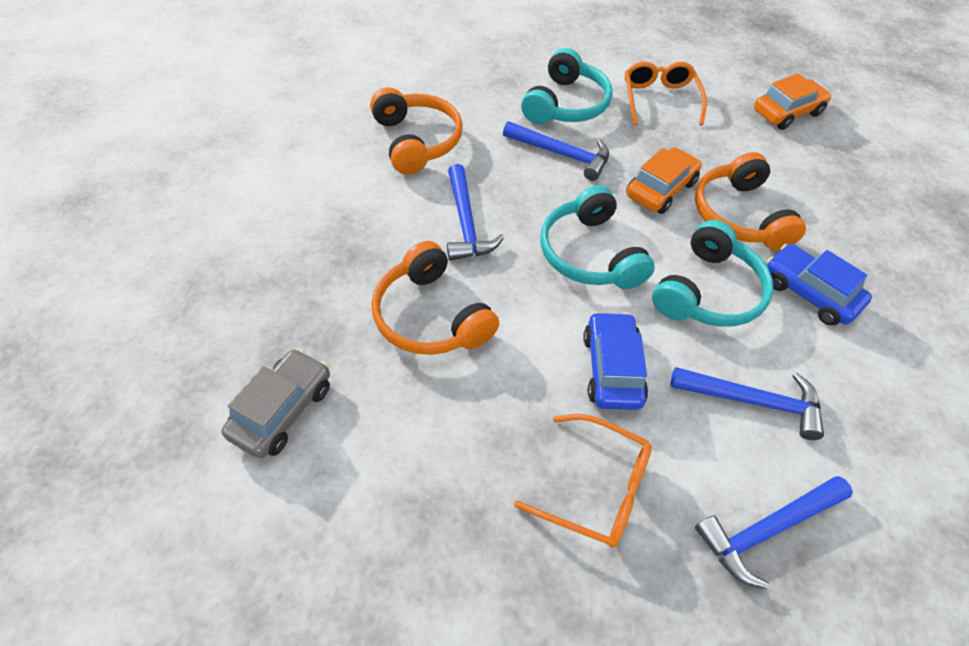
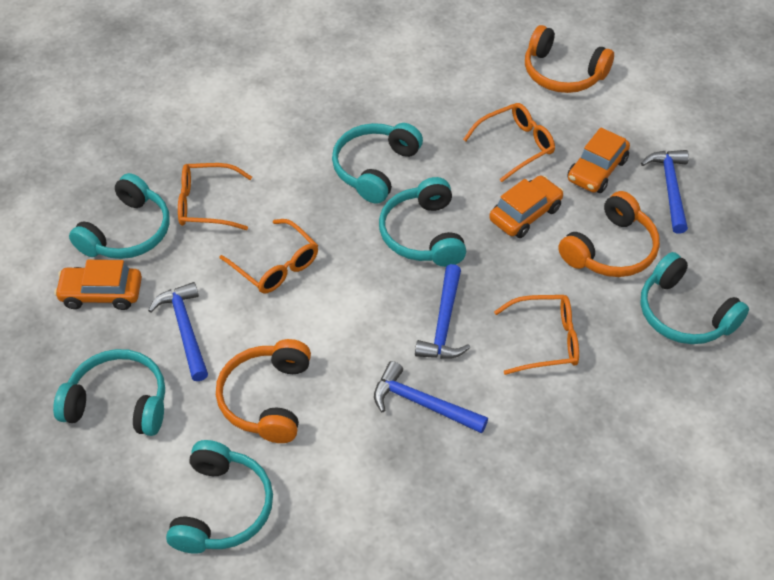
blue car: 2 -> 0
grey car: 1 -> 0
orange car: 2 -> 3
orange glasses: 2 -> 4
turquoise headphones: 3 -> 6

